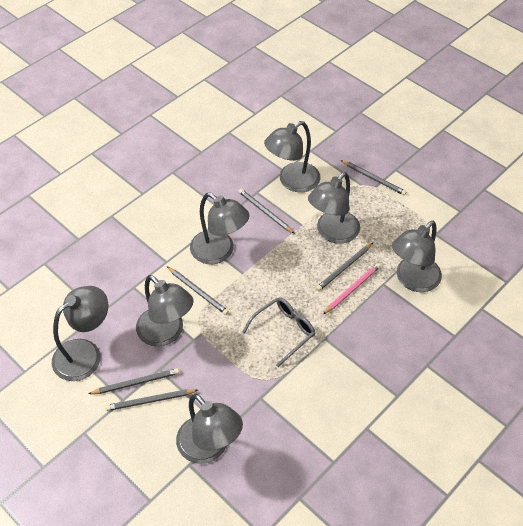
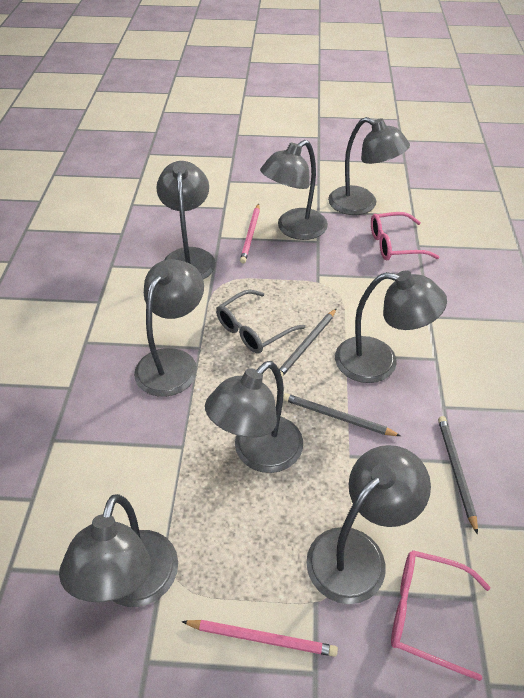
grey lamp: 7 -> 8
grey pencil: 6 -> 3
pink glasses: 0 -> 2
pink pencil: 1 -> 2

